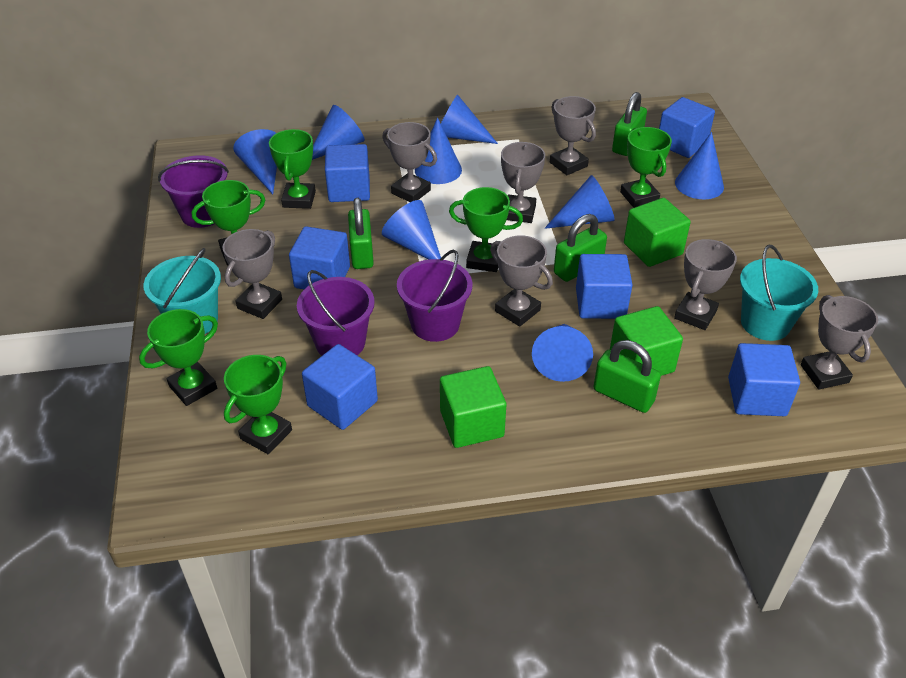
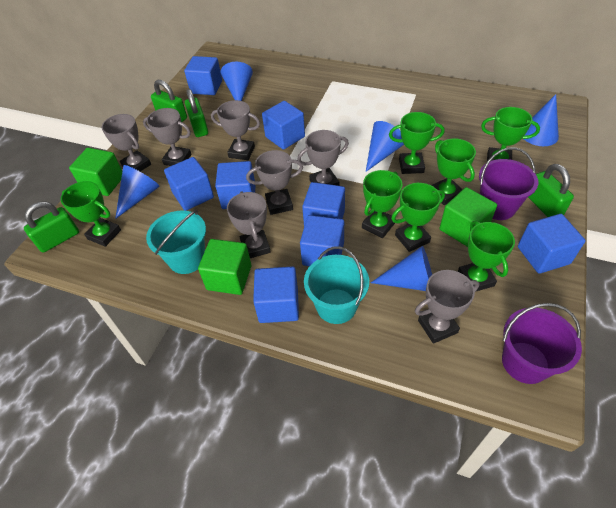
blue cone: 8 -> 5
blue cube: 6 -> 8
green trophy: 6 -> 7
purple bucket: 3 -> 2

